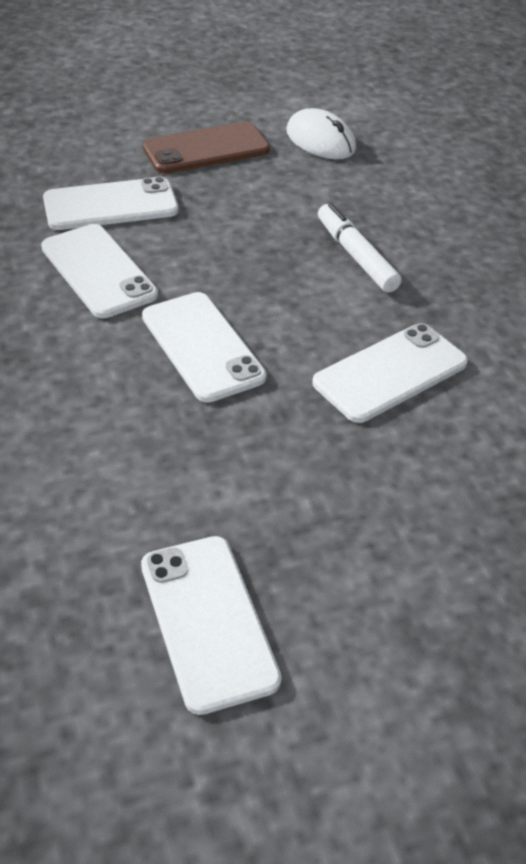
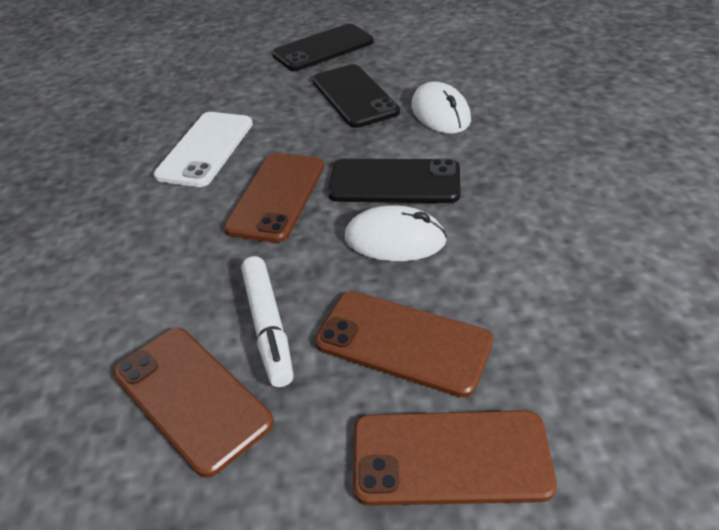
black phone: 0 -> 3
brown phone: 1 -> 4
white mouse: 1 -> 2
white phone: 5 -> 1

